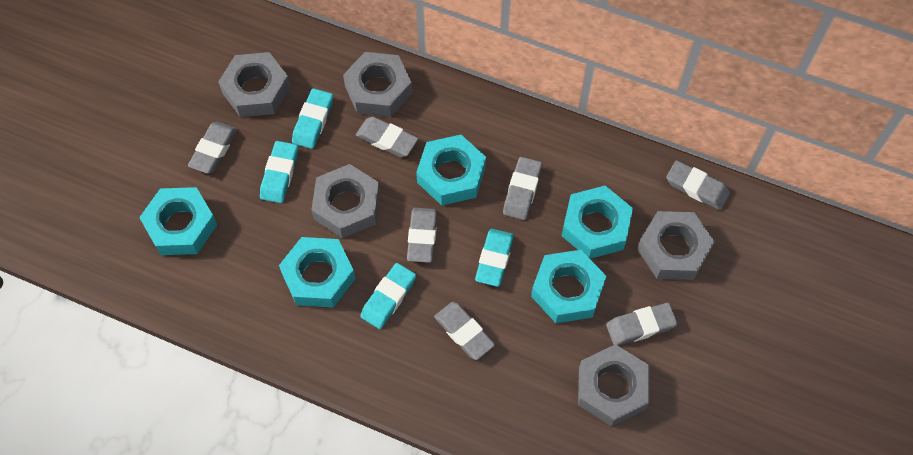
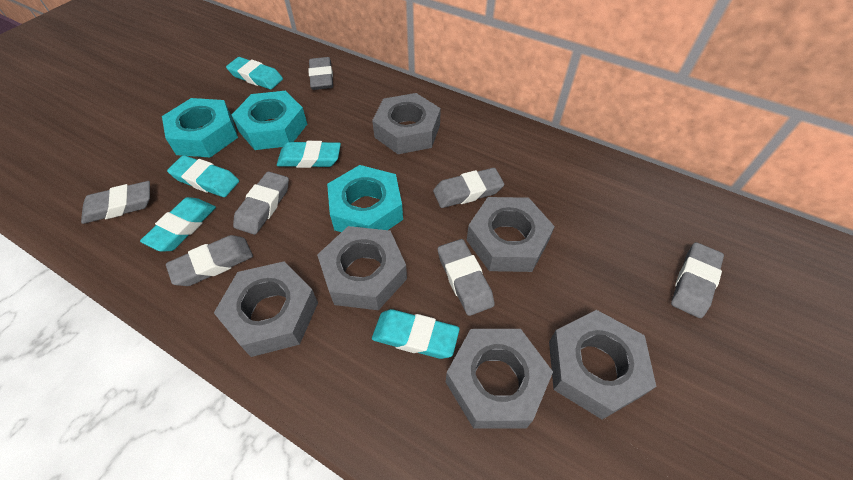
grey nut: 5 -> 6
turquoise eraser: 4 -> 5
turquoise nut: 5 -> 3

